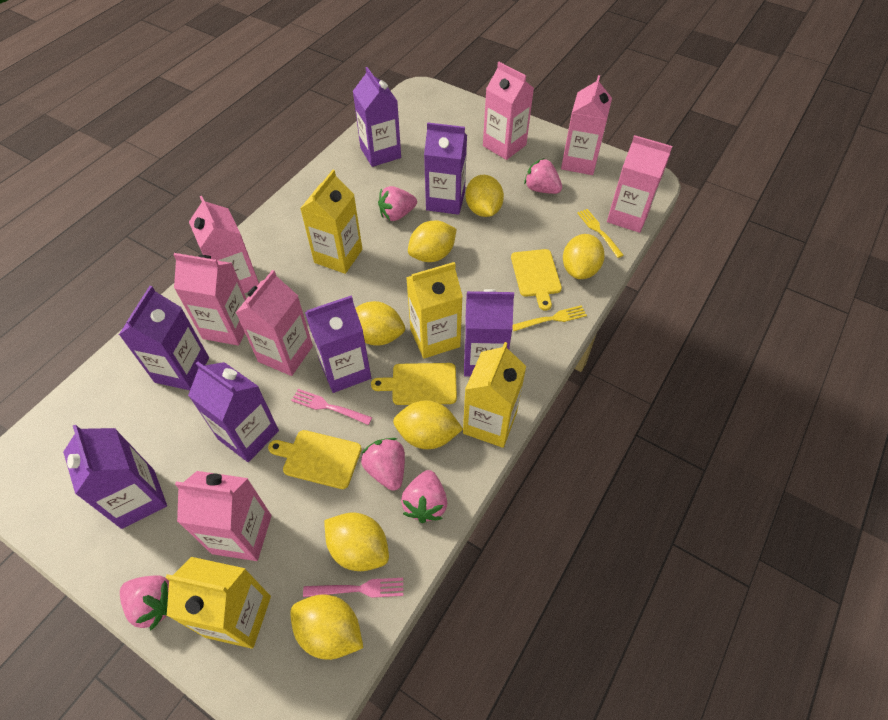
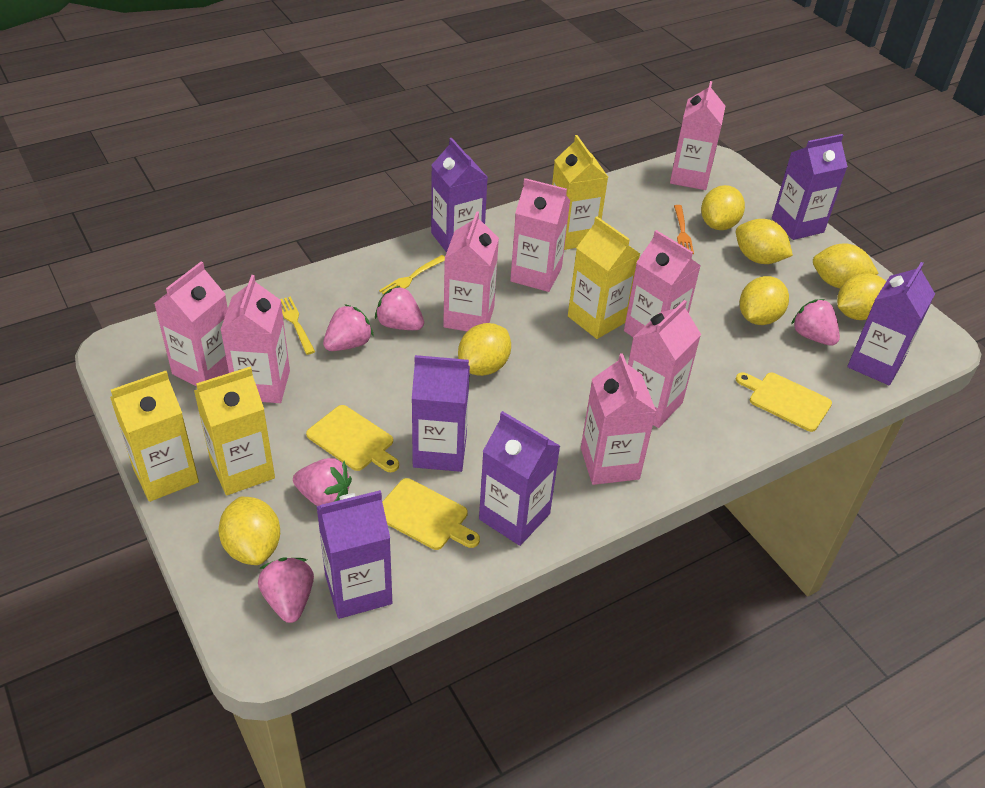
orange fork: 0 -> 1
pink carton: 7 -> 8
pink fork: 2 -> 0
purple carton: 7 -> 6

